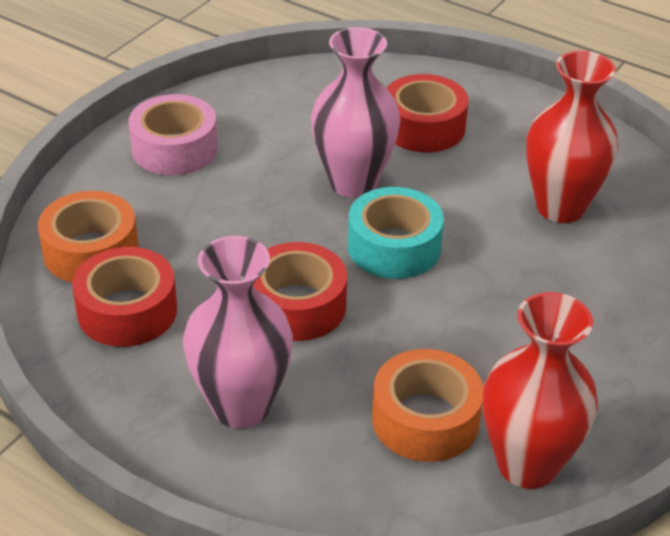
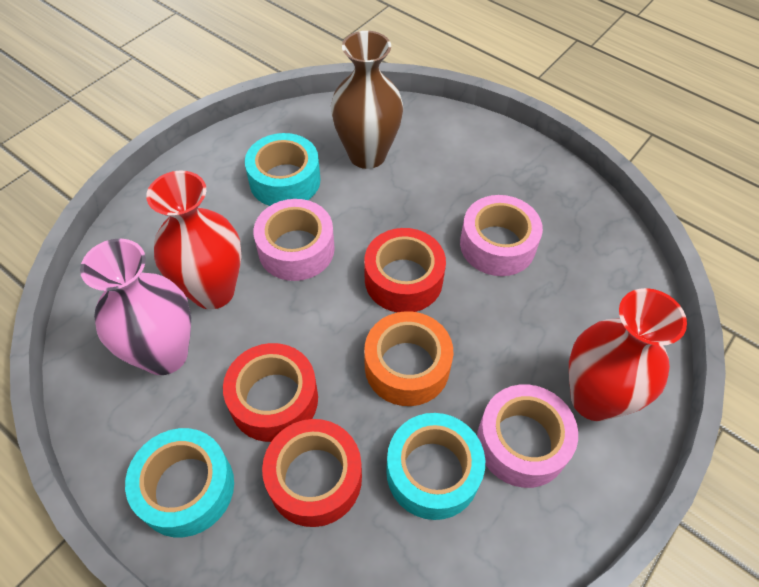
brown vase: 0 -> 1
orange tape: 2 -> 1
pink tape: 1 -> 3
pink vase: 2 -> 1
turquoise tape: 1 -> 3

